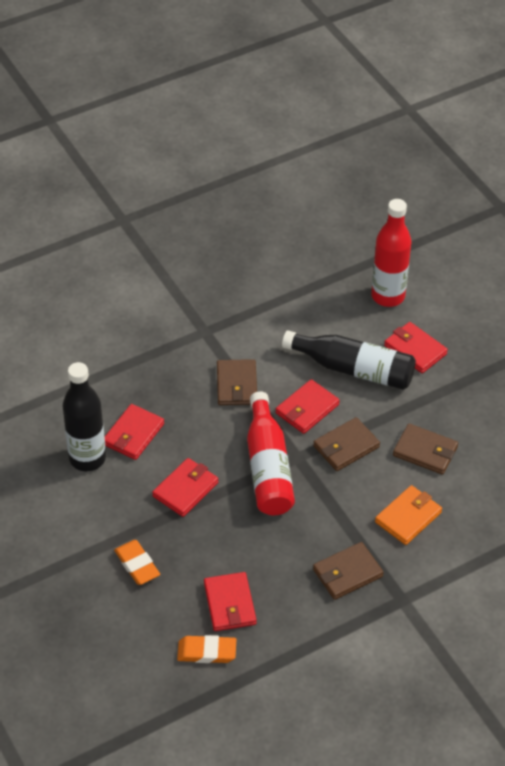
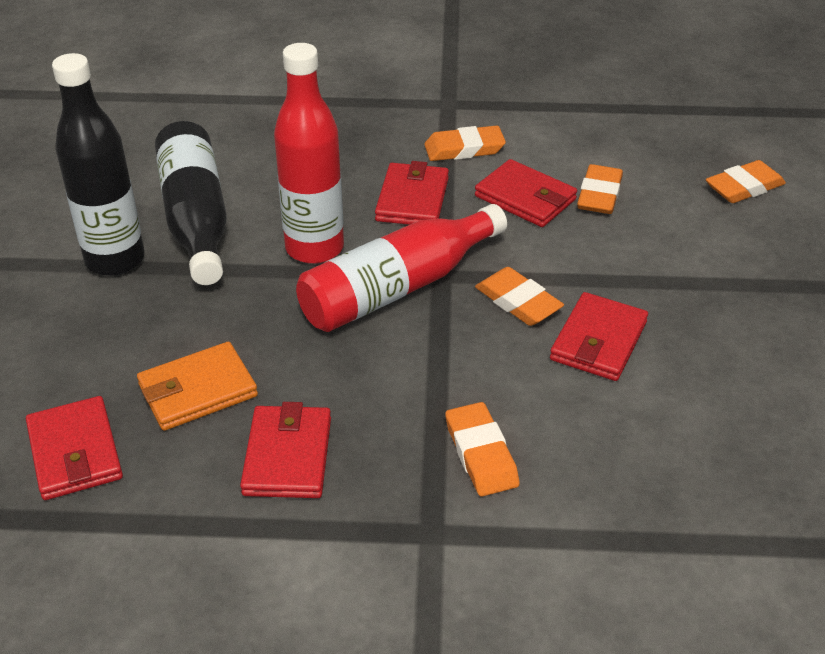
brown wallet: 4 -> 0
orange eraser: 2 -> 5

